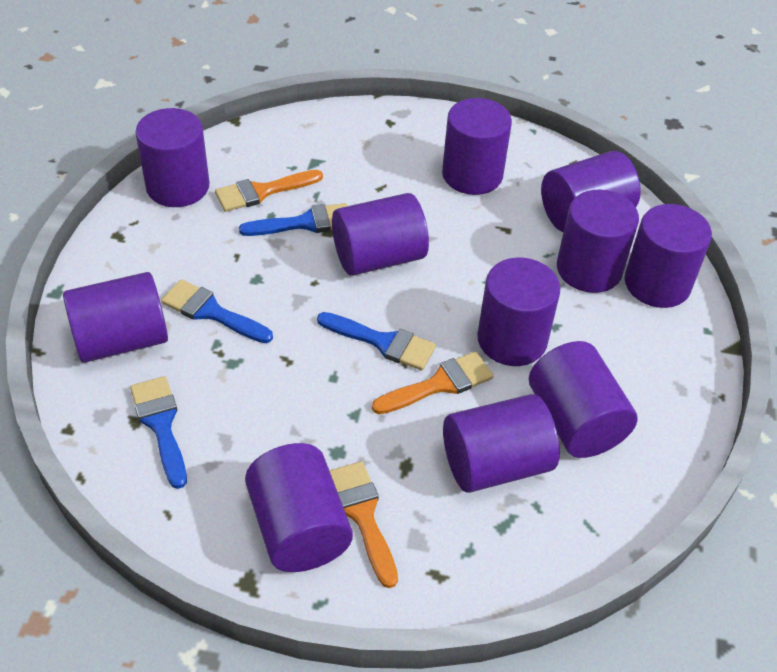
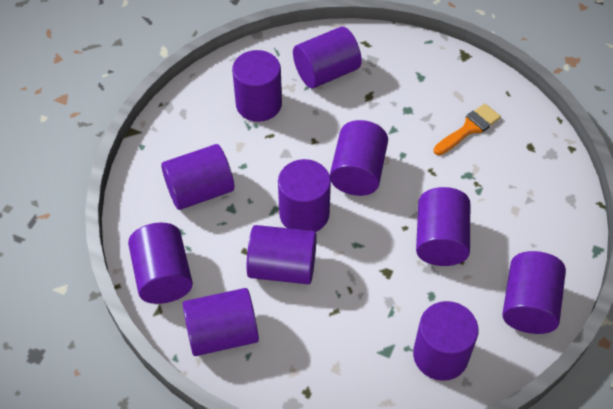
blue brush: 4 -> 0
orange brush: 3 -> 1

